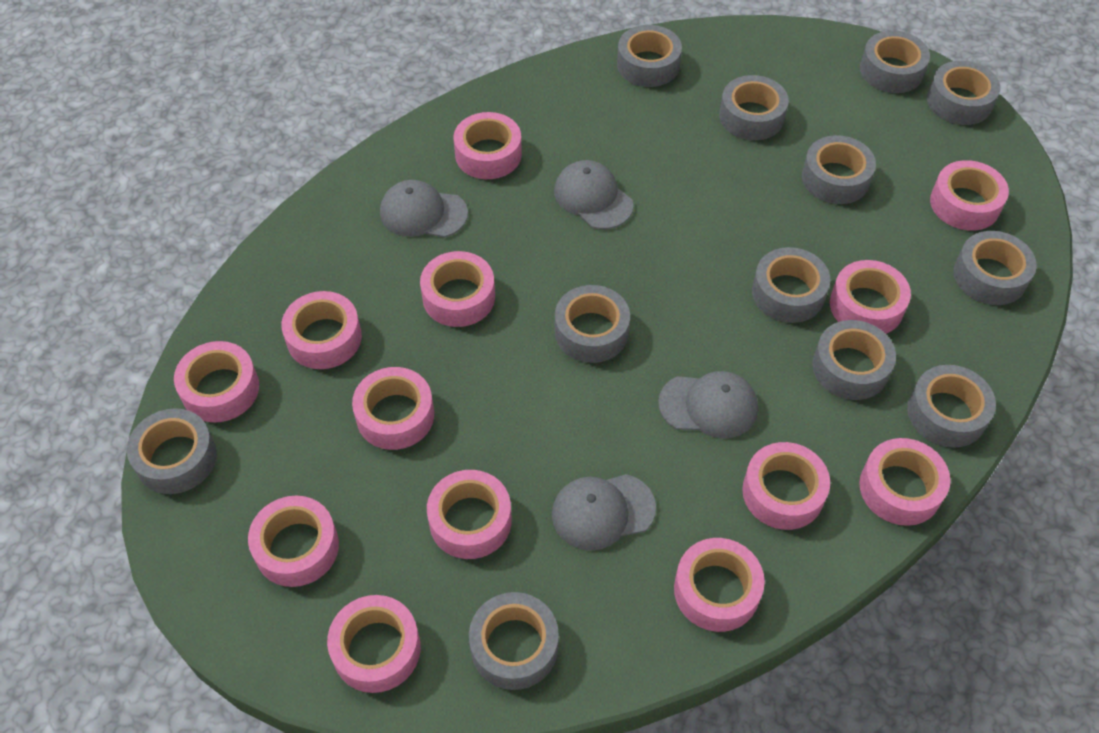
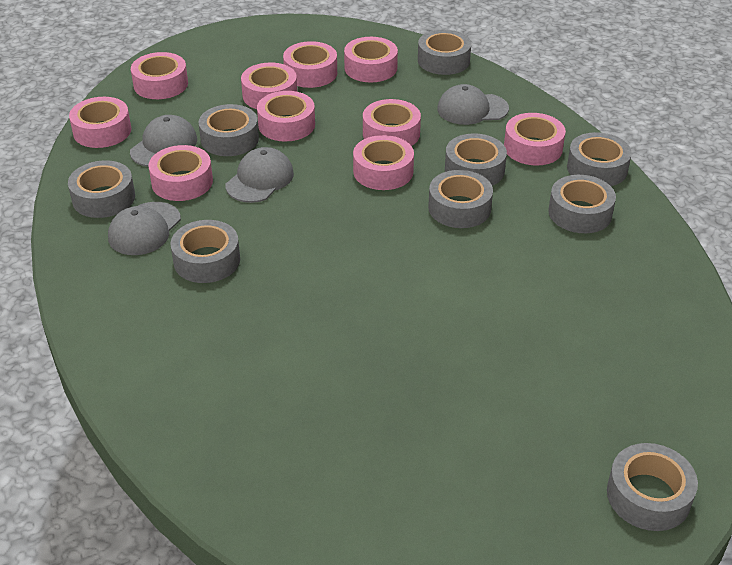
grey tape: 12 -> 9
pink tape: 13 -> 10

